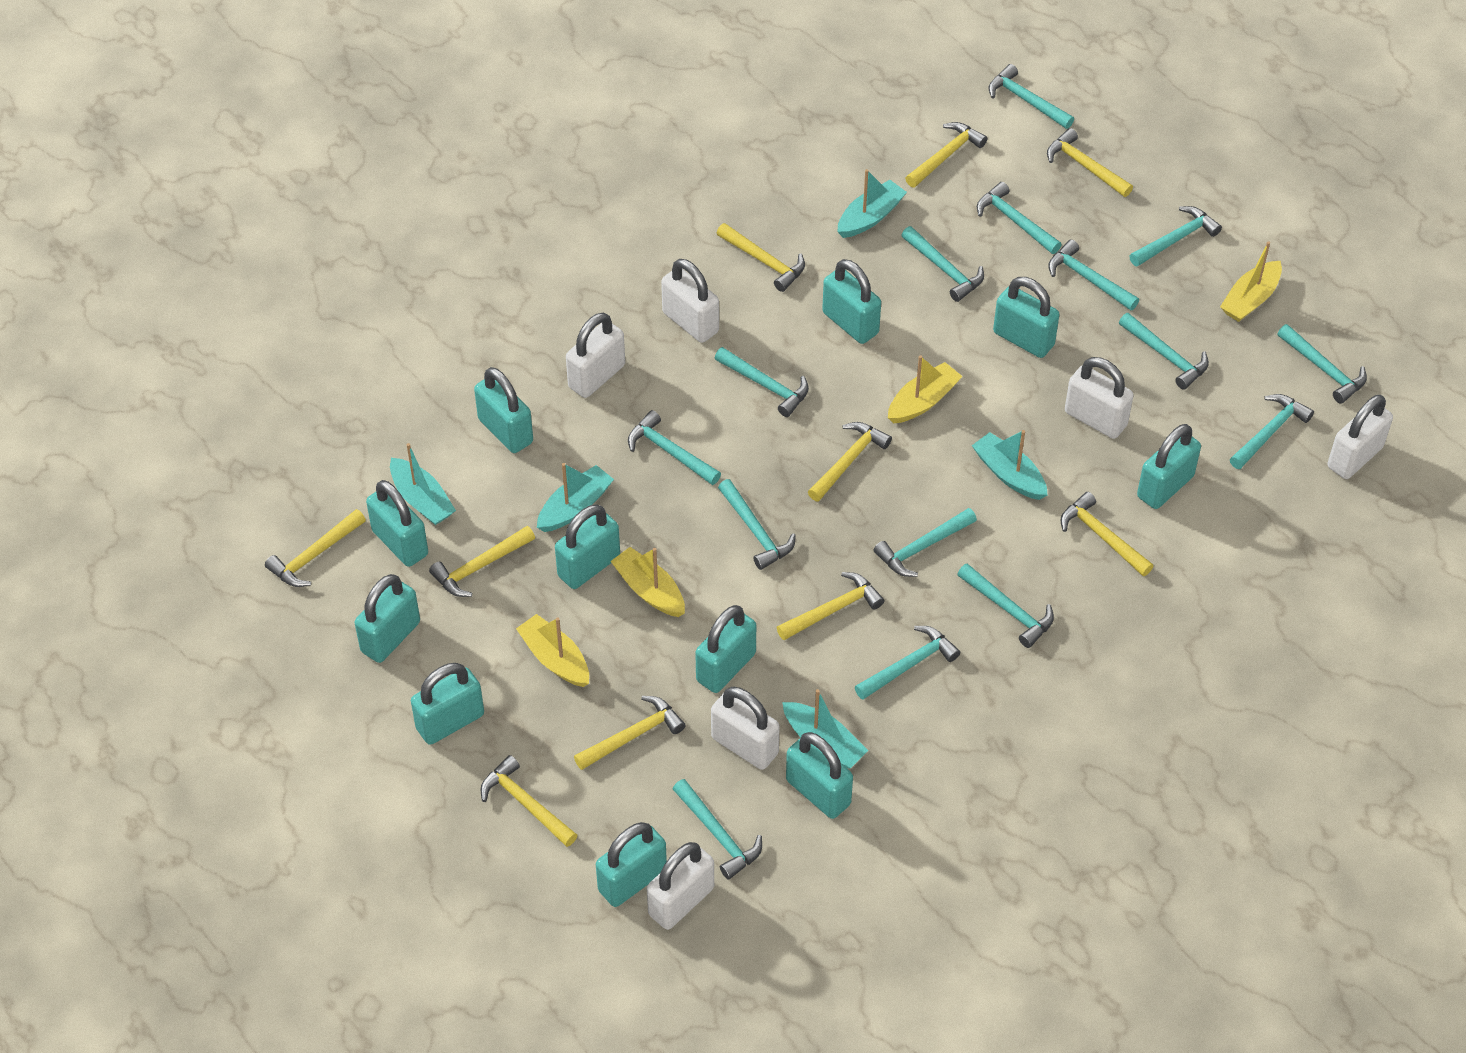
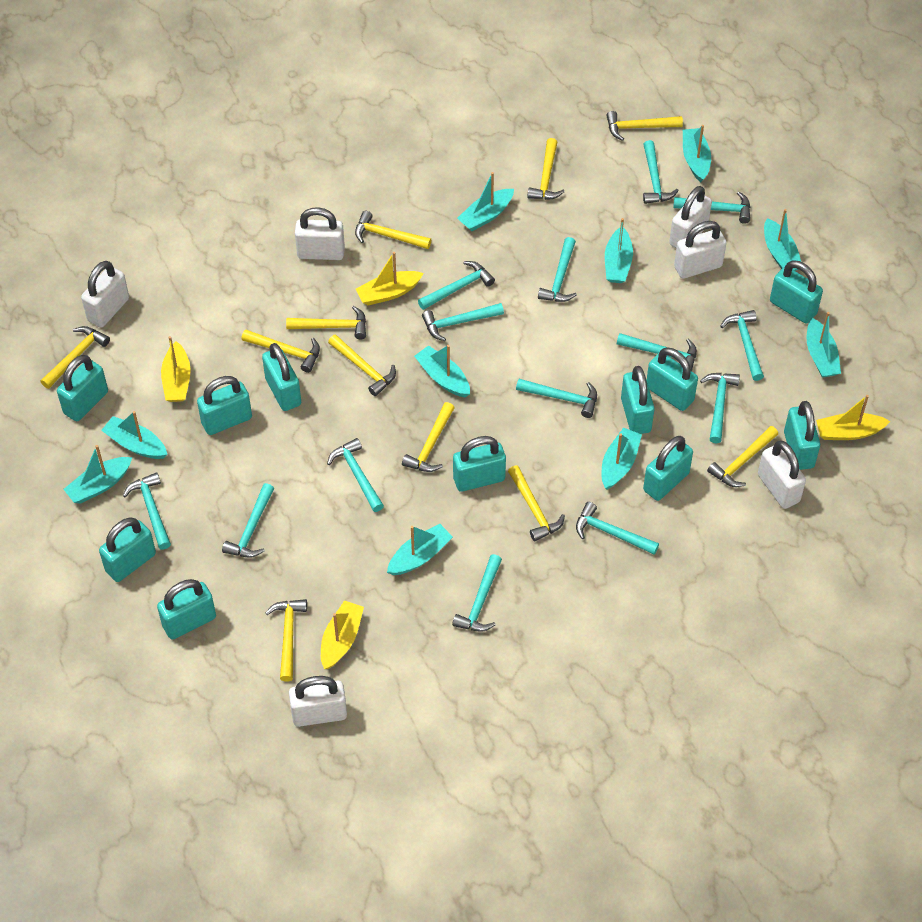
turquoise boat: 5 -> 10
turquoise hammer: 15 -> 14
yellow hammer: 10 -> 11

